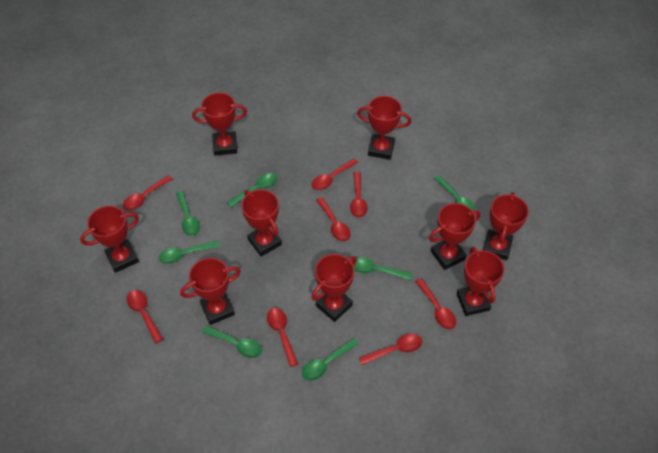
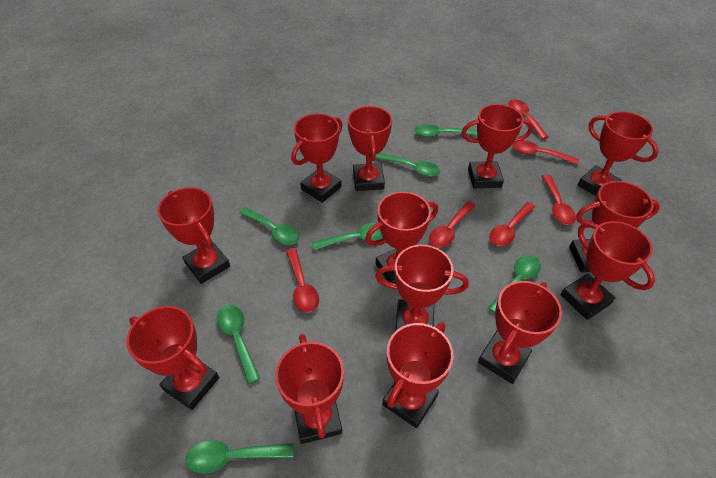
red spoon: 8 -> 6
red trophy: 9 -> 13

